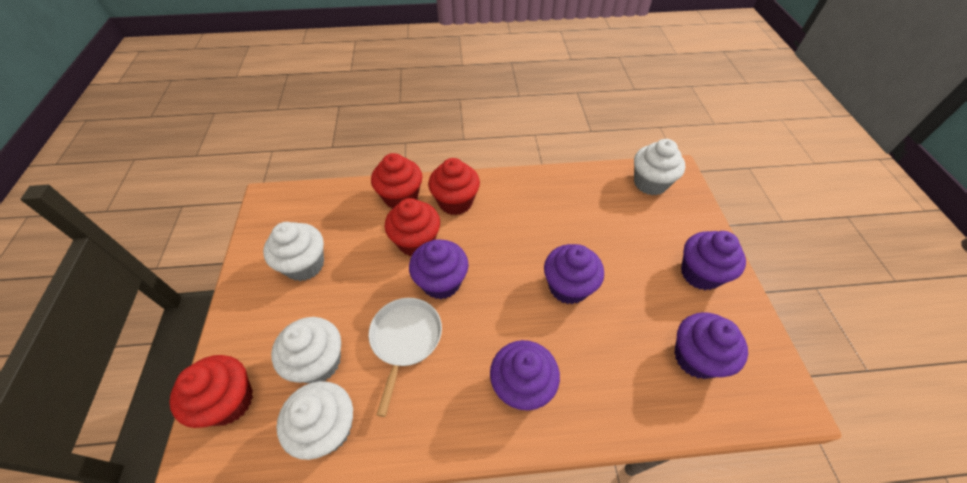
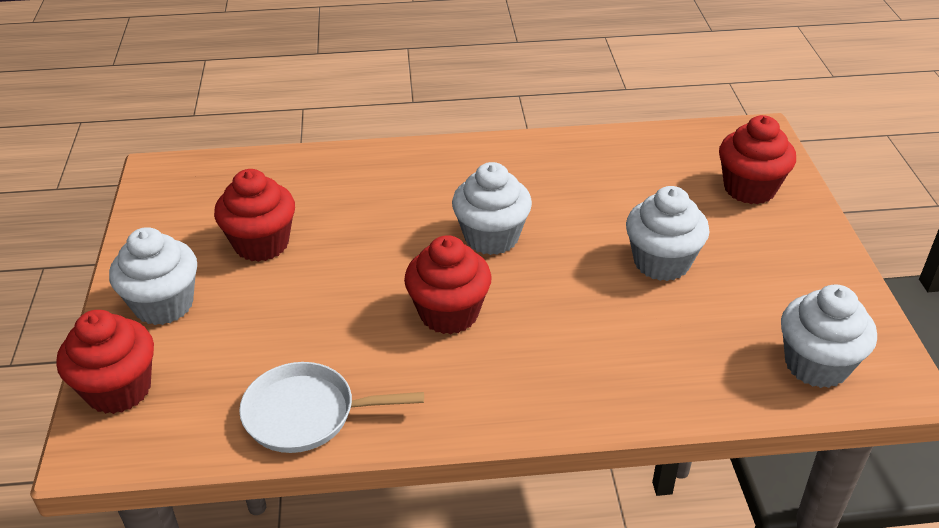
purple cupcake: 5 -> 0

